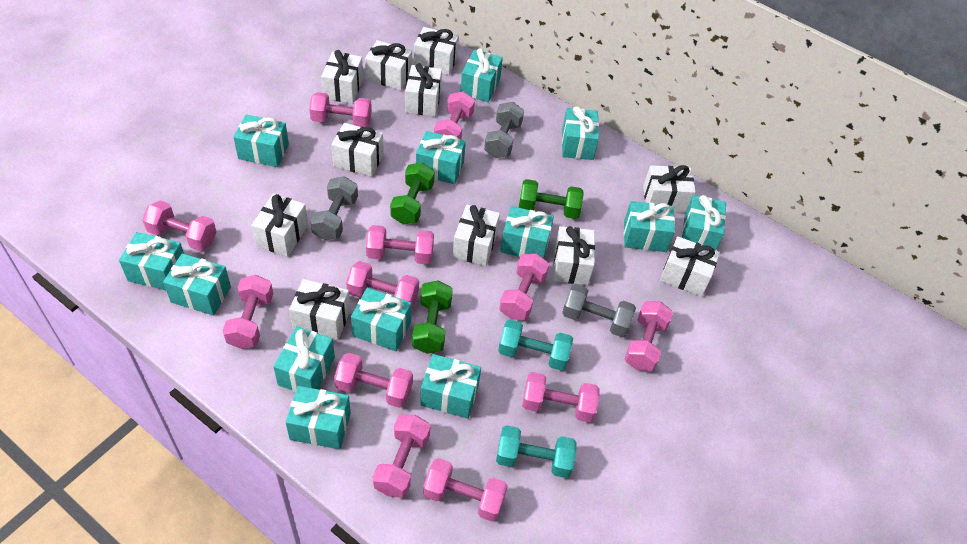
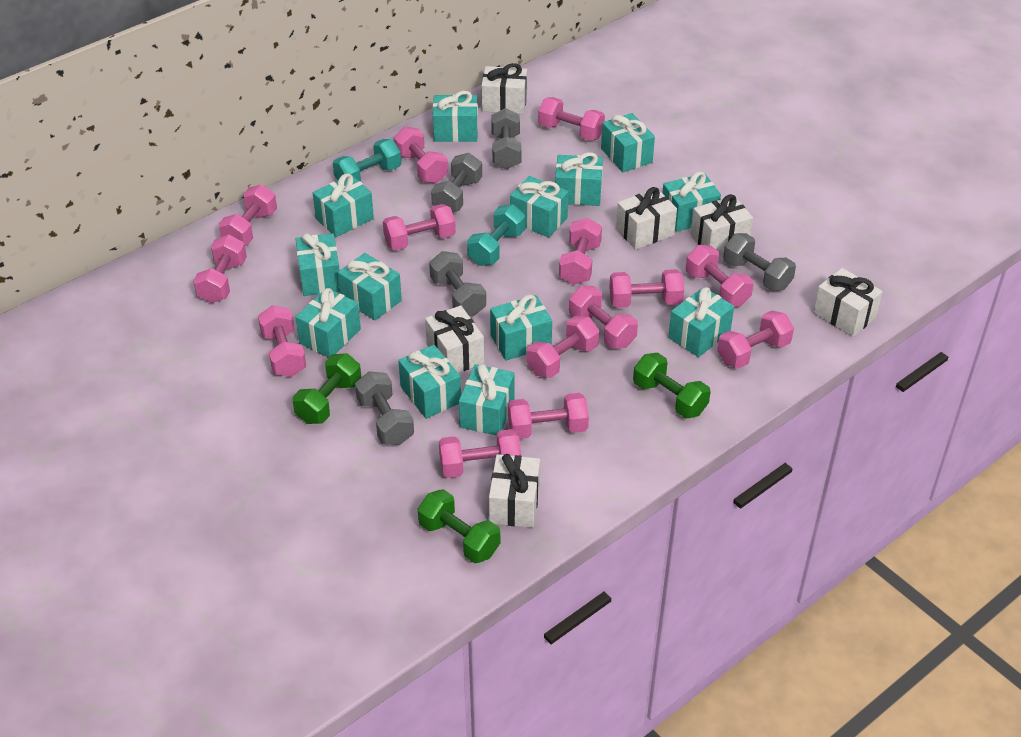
grey dumbbell: 3 -> 5
pink dumbbell: 12 -> 14
white gift: 11 -> 6

